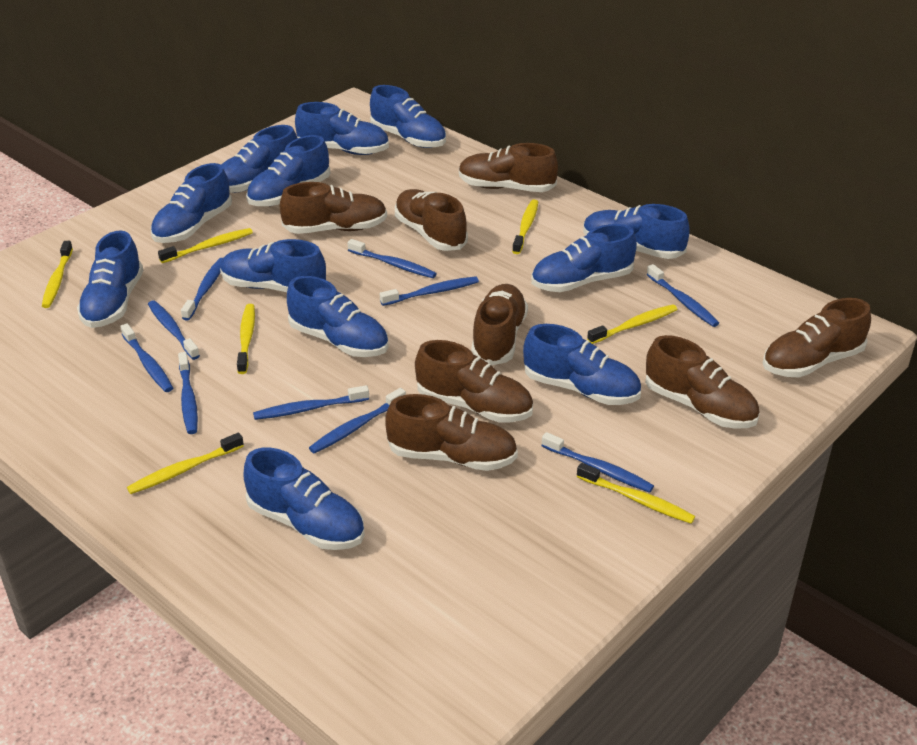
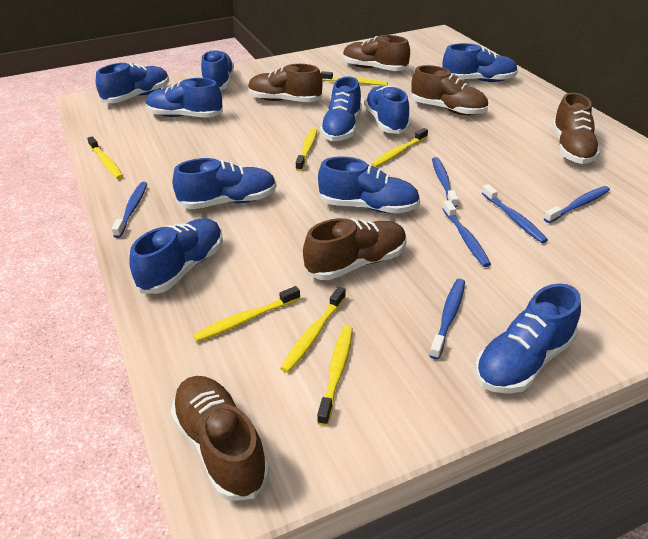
blue shoe: 12 -> 10
blue toothbrush: 10 -> 6
brown shoe: 8 -> 6

